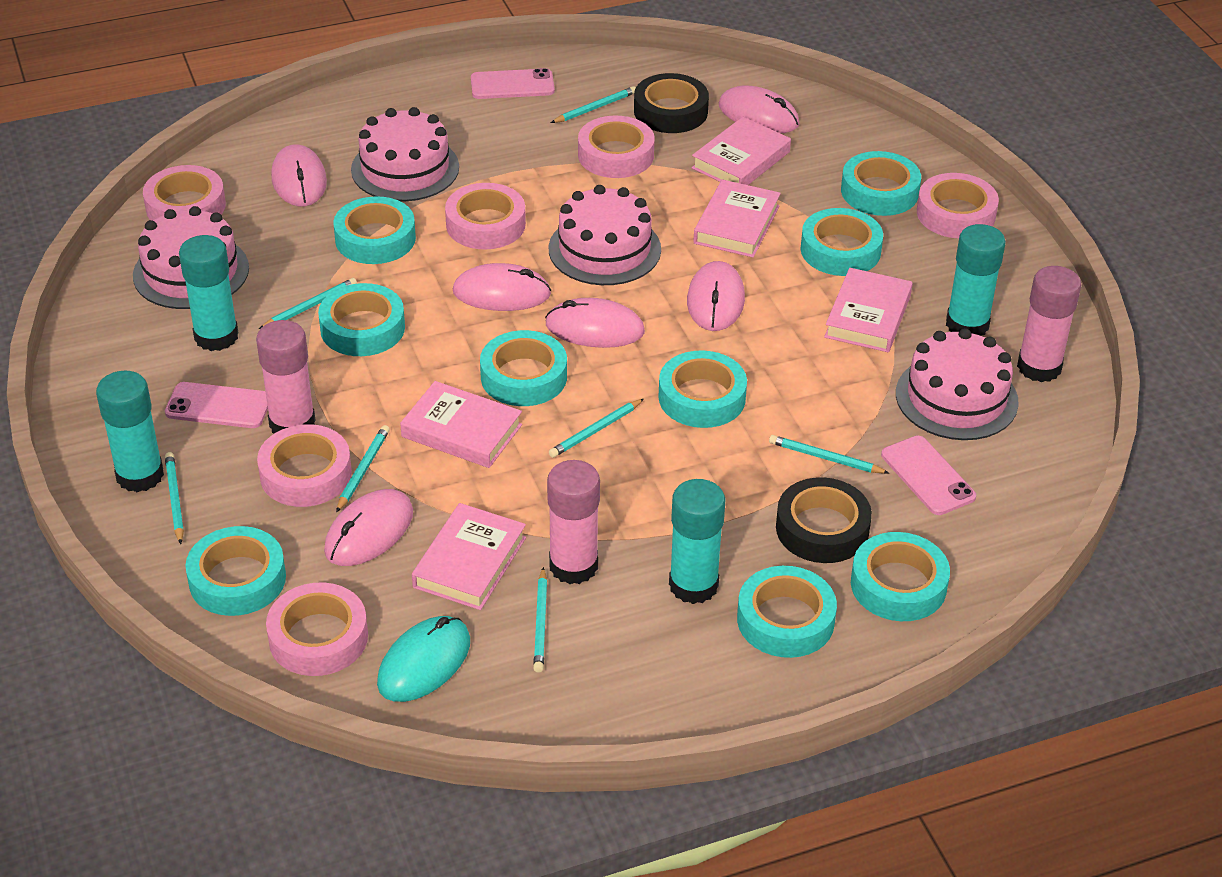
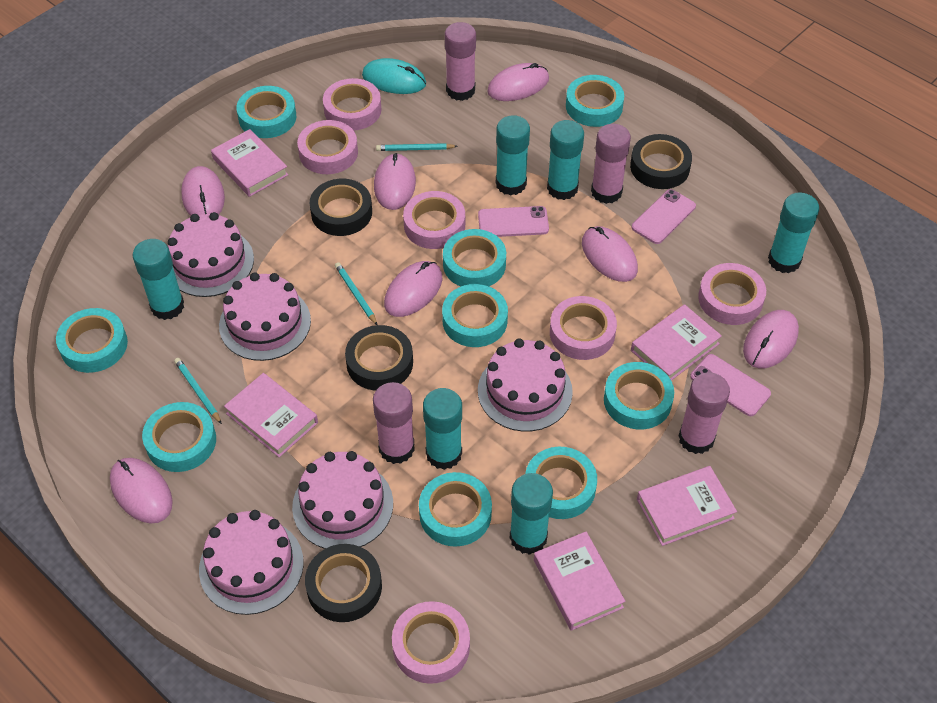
black tape: 2 -> 4
pink cake: 4 -> 5
pink glue stick: 3 -> 4
pink mouse: 6 -> 7
turquoise glue stick: 4 -> 6
turquoise pencil: 7 -> 3

